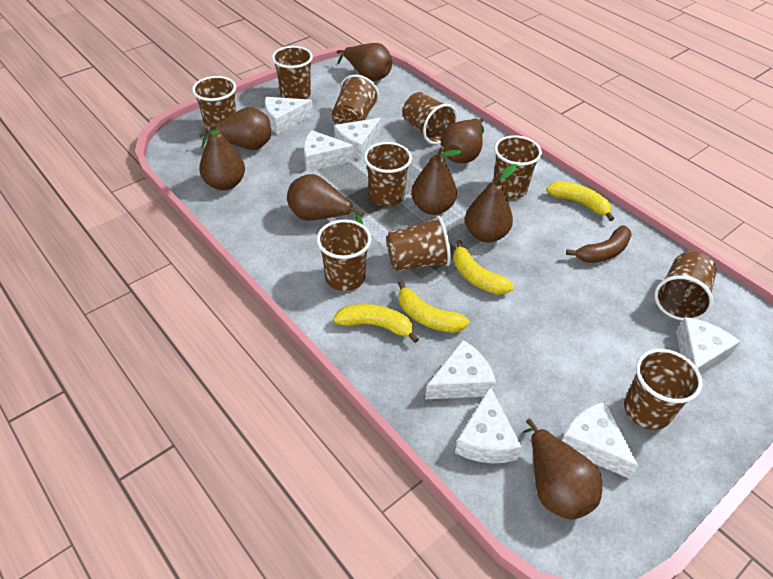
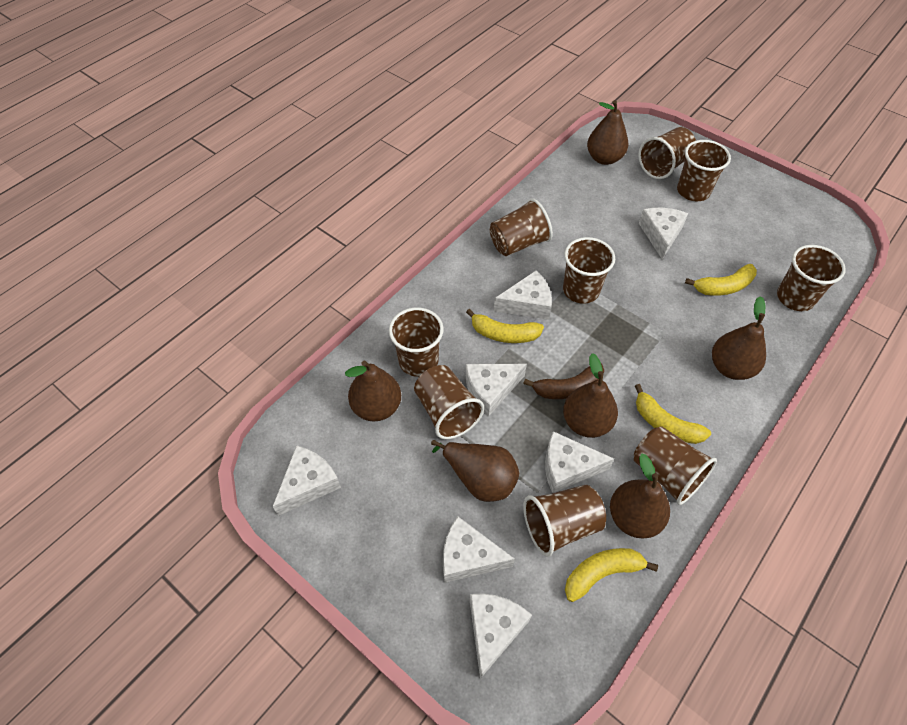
brown cup: 10 -> 9
brown pear: 8 -> 6

